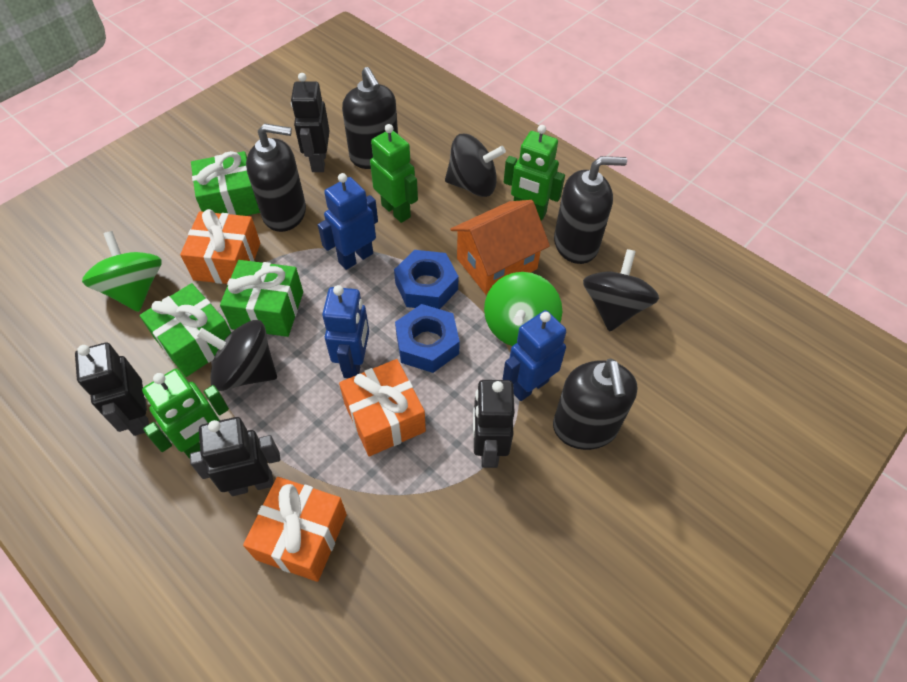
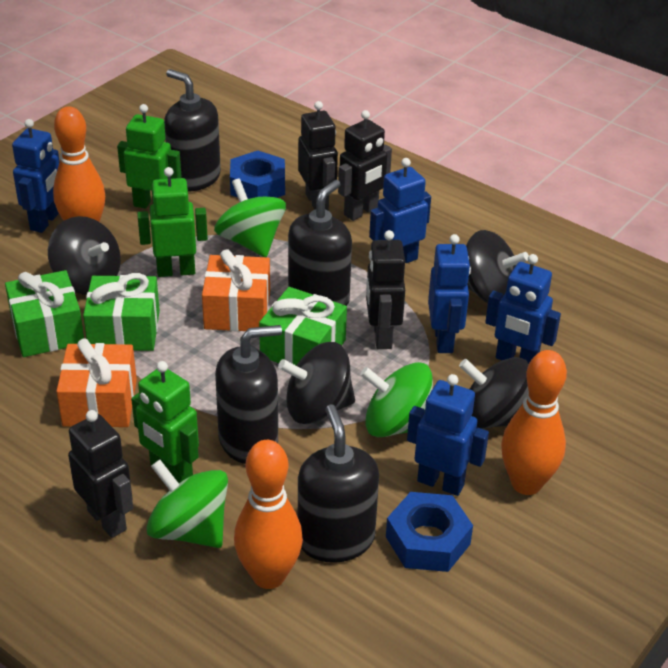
black spinning top: 3 -> 4
blue robot: 3 -> 5
green spinning top: 2 -> 3
orange bowling pin: 0 -> 3
orange gift: 3 -> 2
orange house: 1 -> 0

